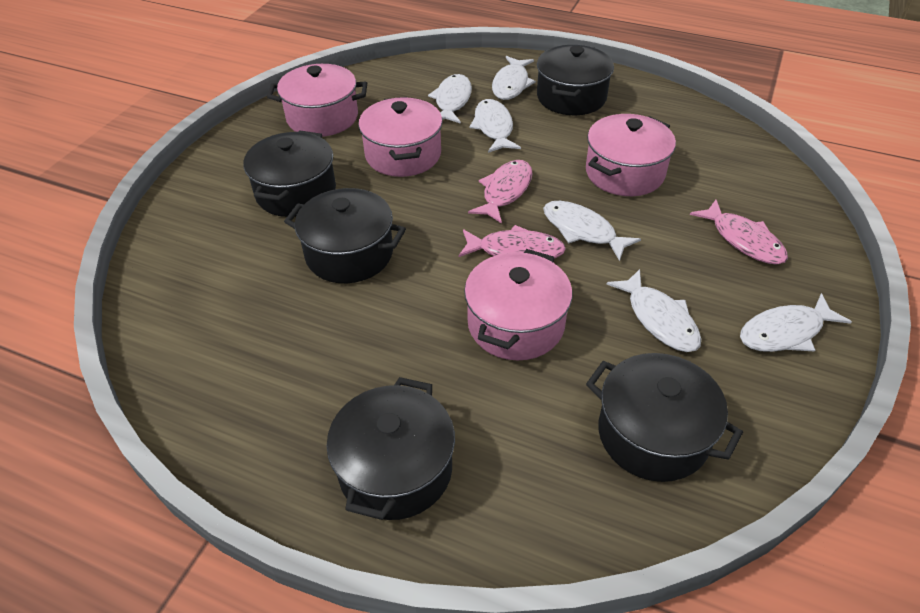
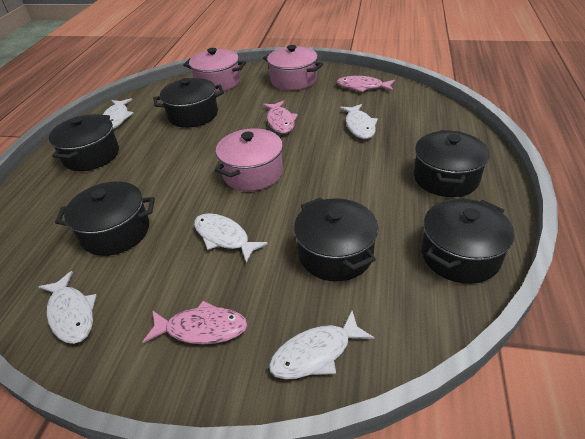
black pot: 5 -> 6
pink pot: 4 -> 3
white fish: 6 -> 5

